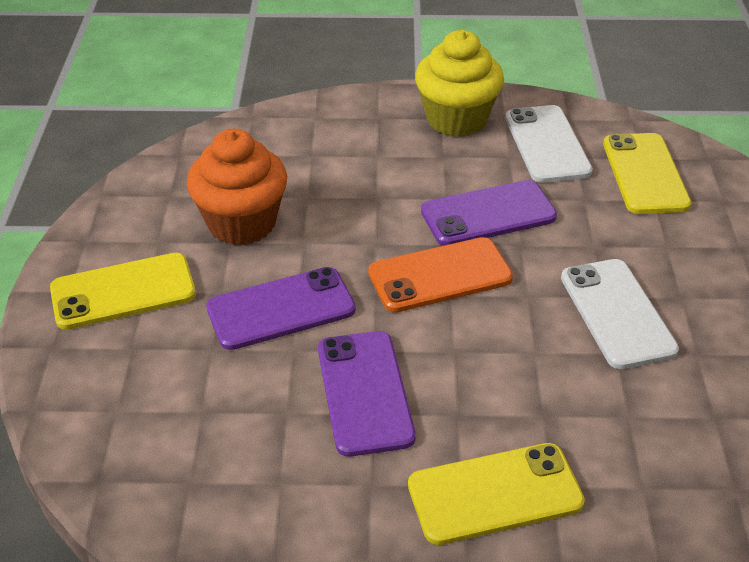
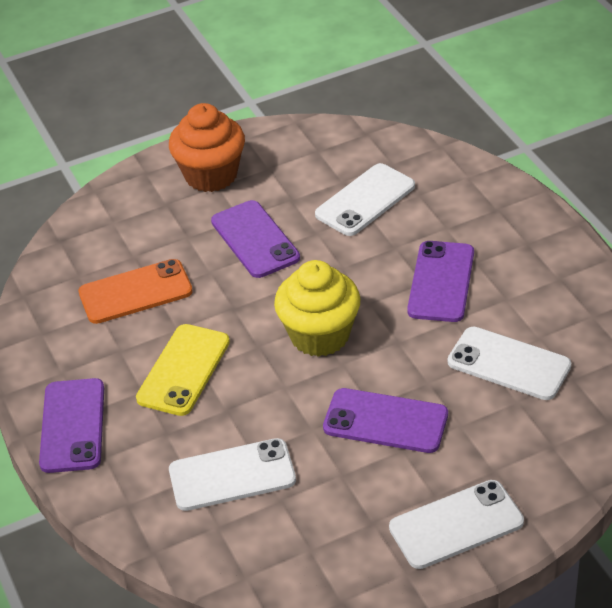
purple phone: 3 -> 4
white phone: 2 -> 4
yellow phone: 3 -> 1

